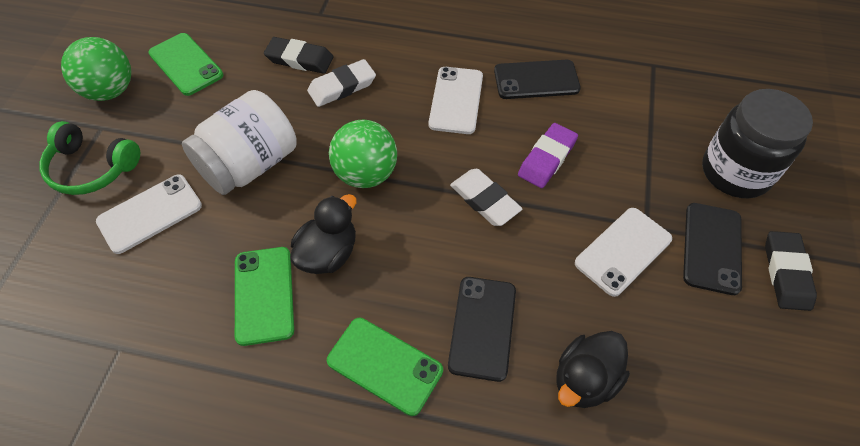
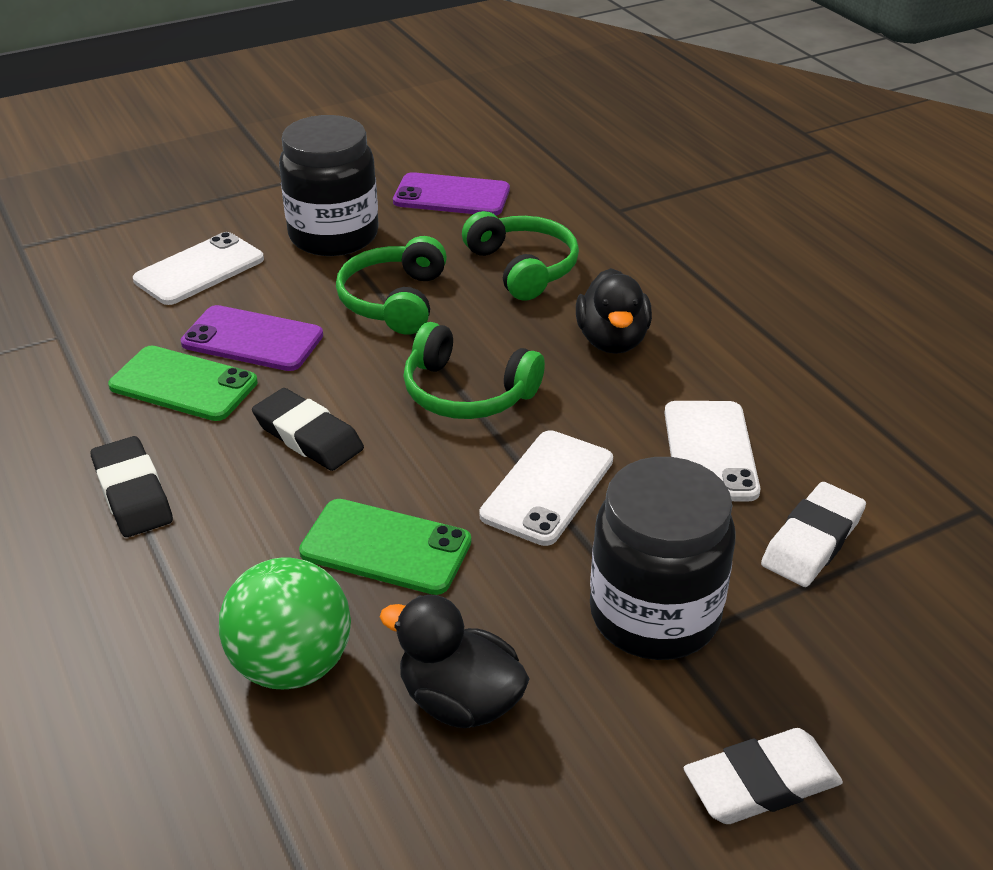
black jar: 1 -> 2
black phone: 3 -> 0
green ball: 2 -> 1
green headphones: 1 -> 3
green phone: 3 -> 2
purple eraser: 1 -> 0
purple phone: 0 -> 2
white jar: 1 -> 0

